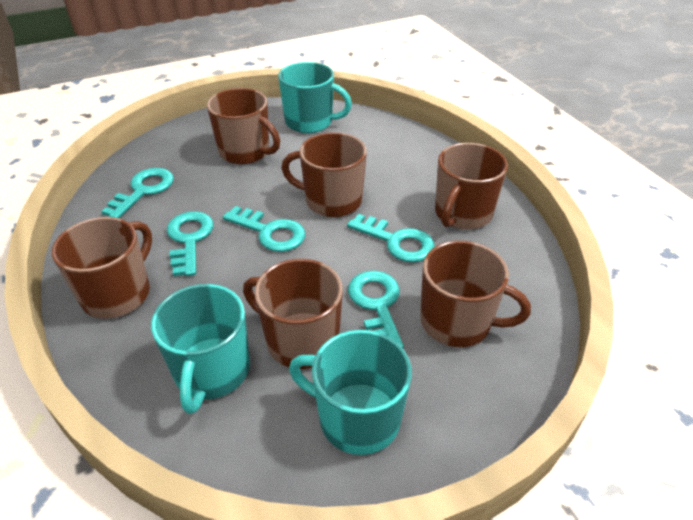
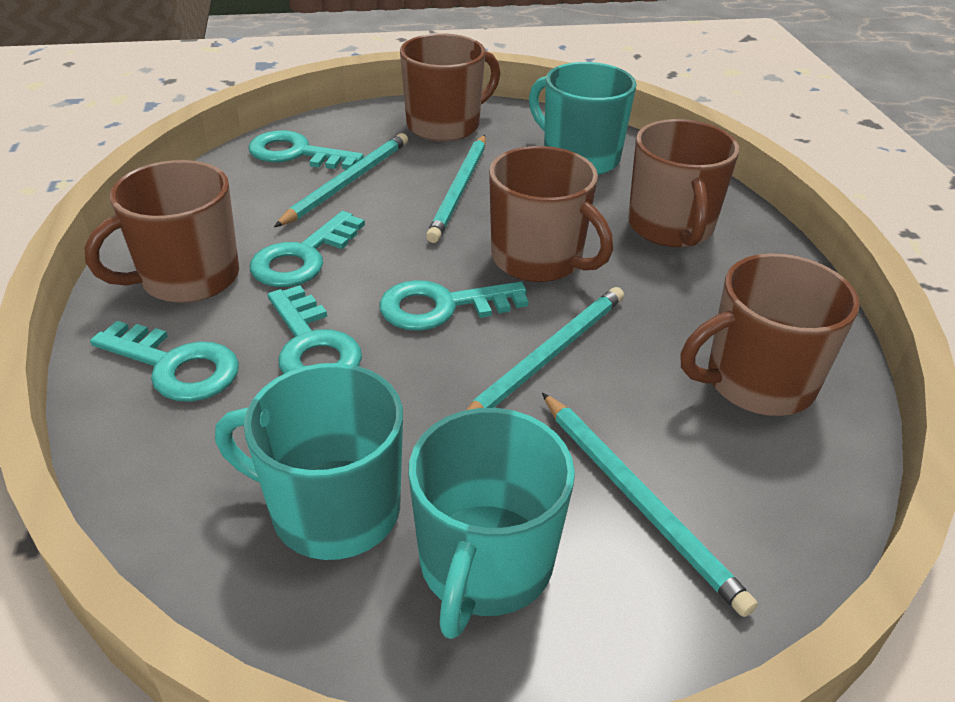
brown mug: 6 -> 5
turquoise pencil: 0 -> 4

